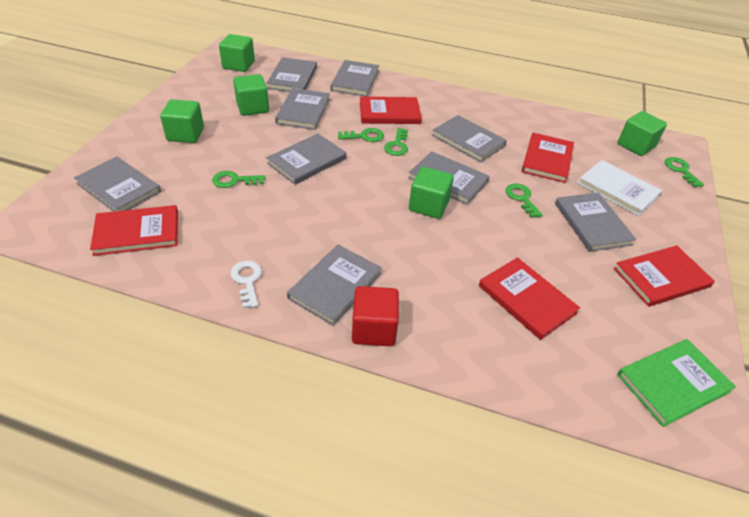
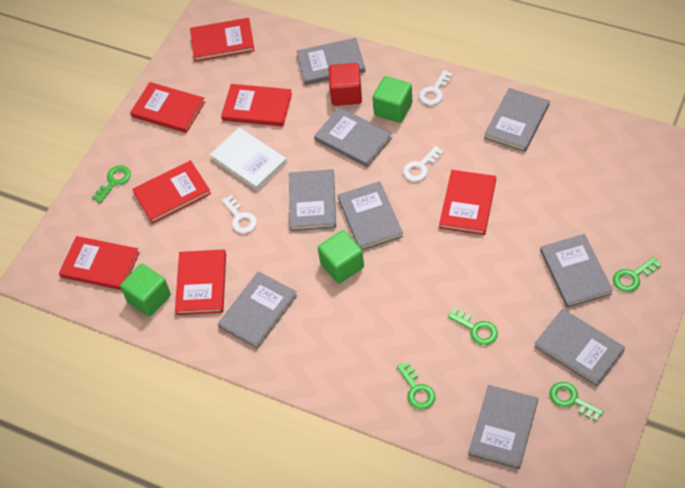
green book: 1 -> 0
green cube: 5 -> 3
red book: 5 -> 7
white key: 1 -> 3

